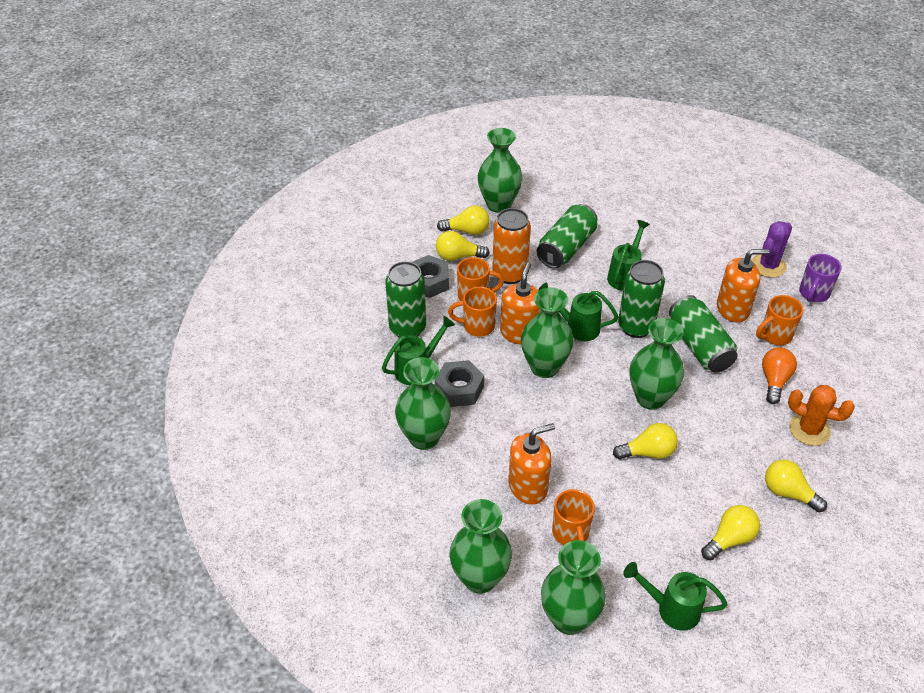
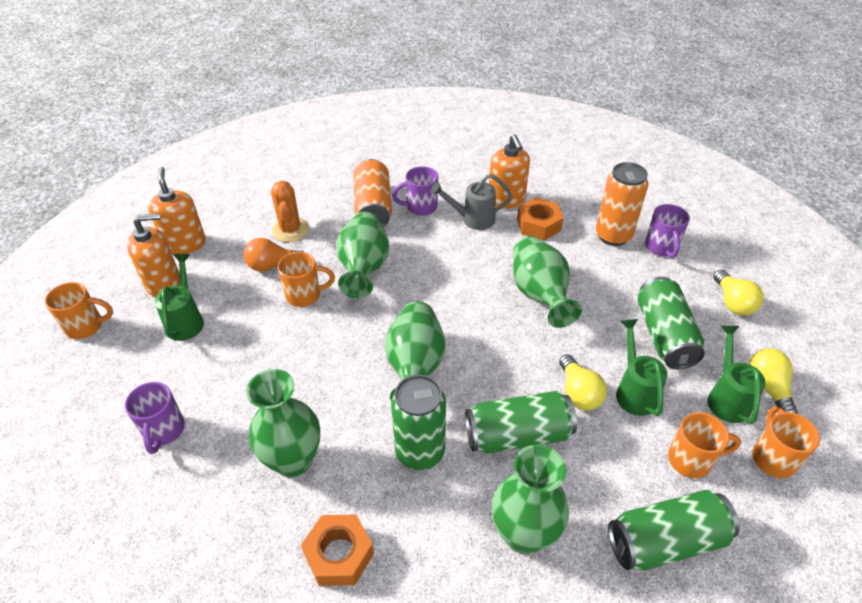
green vase: 6 -> 5
green watering can: 4 -> 3
grey nut: 2 -> 0
grey watering can: 0 -> 1
orange can: 1 -> 2
orange nut: 0 -> 2
purple cactus: 1 -> 0
purple mug: 1 -> 3
yellow light bulb: 5 -> 3

